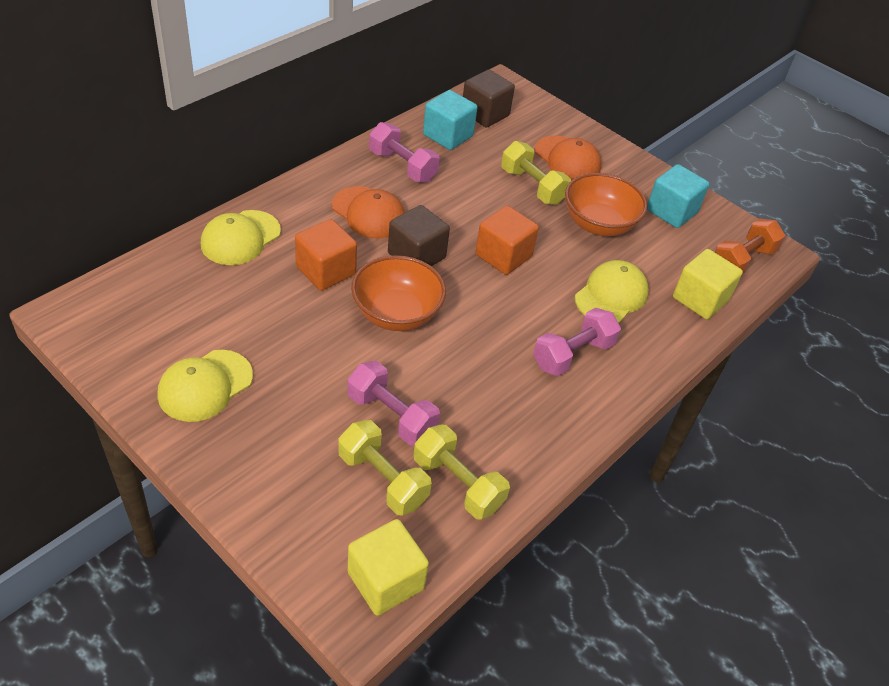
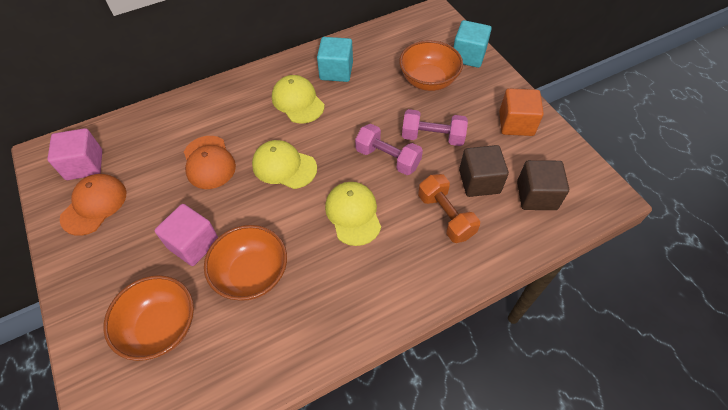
orange bowl: 2 -> 3
orange cube: 2 -> 1
pink cube: 0 -> 2
pink dumbbell: 3 -> 2
yellow cube: 2 -> 0
yellow dumbbell: 3 -> 0

